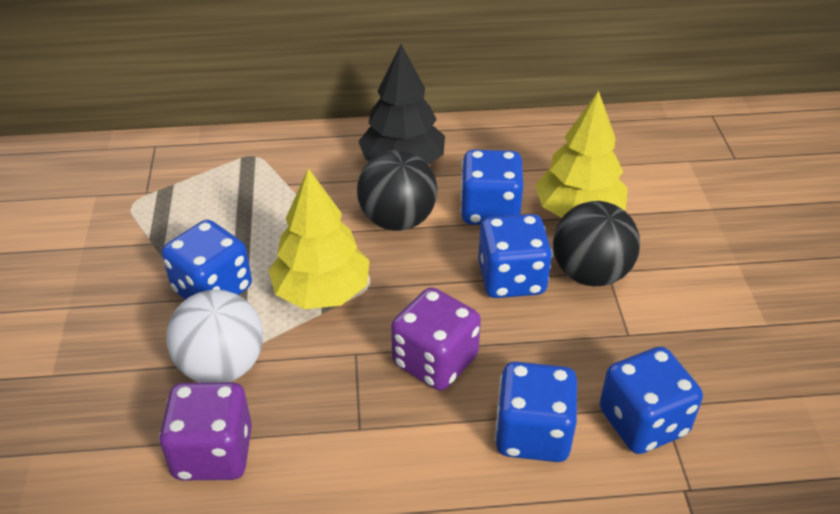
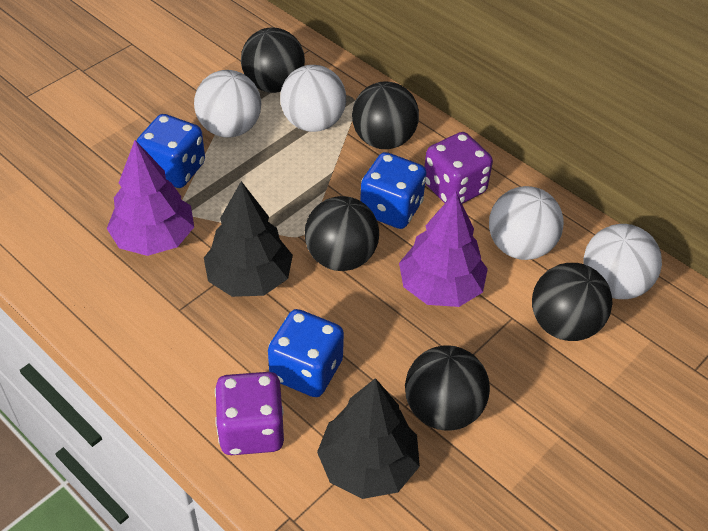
black ball: 2 -> 5
black tree: 1 -> 2
blue dice: 5 -> 3
purple tree: 0 -> 2
white ball: 1 -> 4
yellow tree: 2 -> 0

